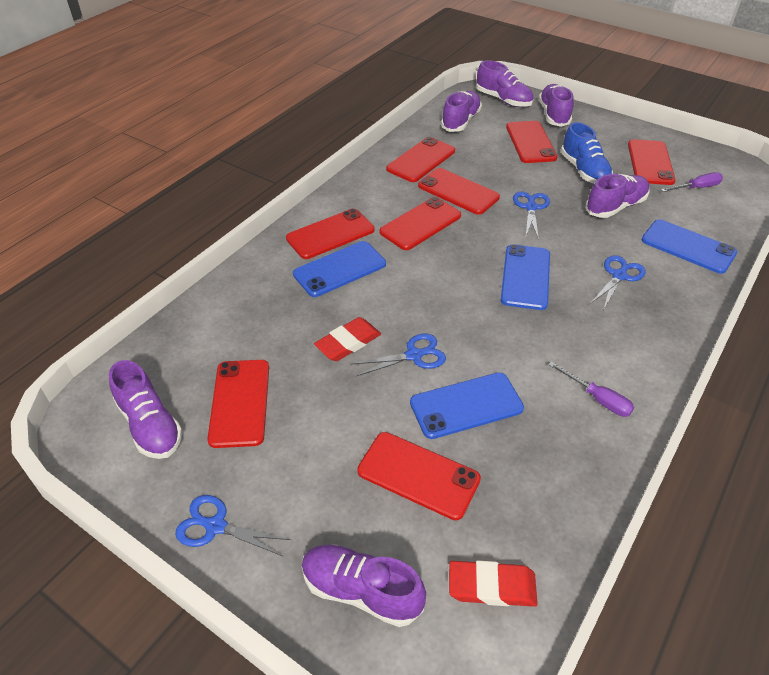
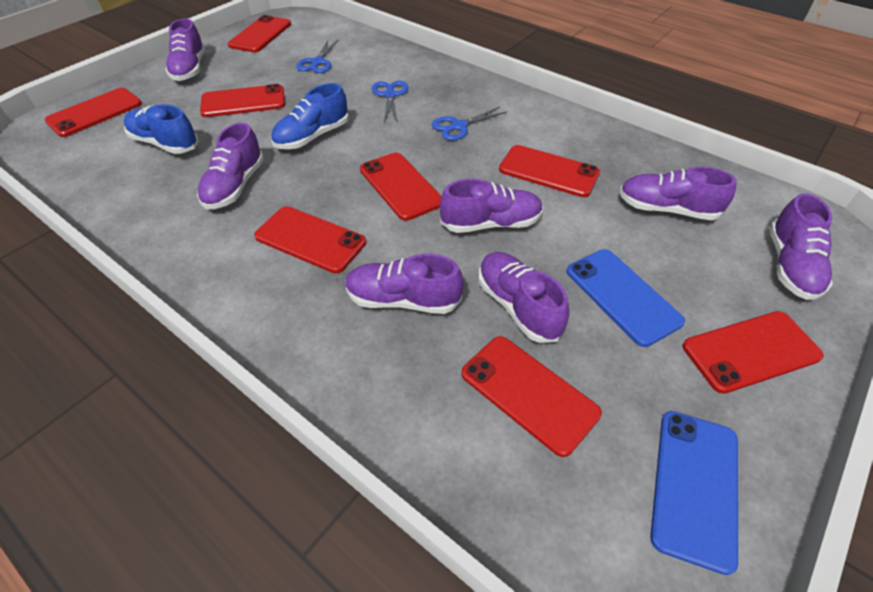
blue phone: 4 -> 2
blue scissors: 4 -> 3
blue shoe: 1 -> 2
purple screwdriver: 2 -> 0
purple shoe: 6 -> 7
red eraser: 2 -> 0

